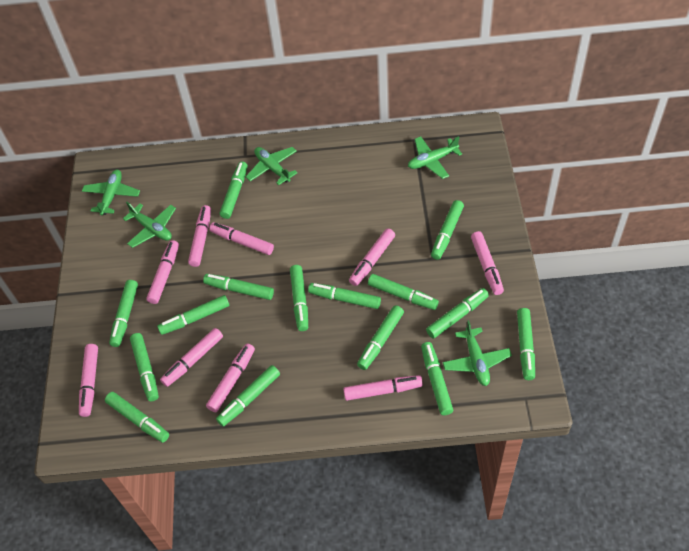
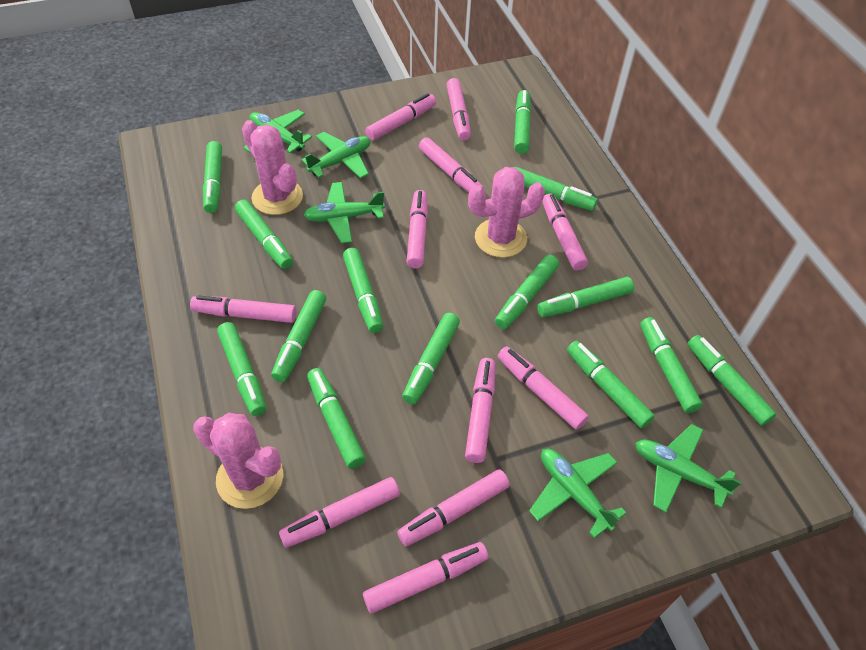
green marker: 15 -> 14
pink cactus: 0 -> 3
pink marker: 9 -> 11

